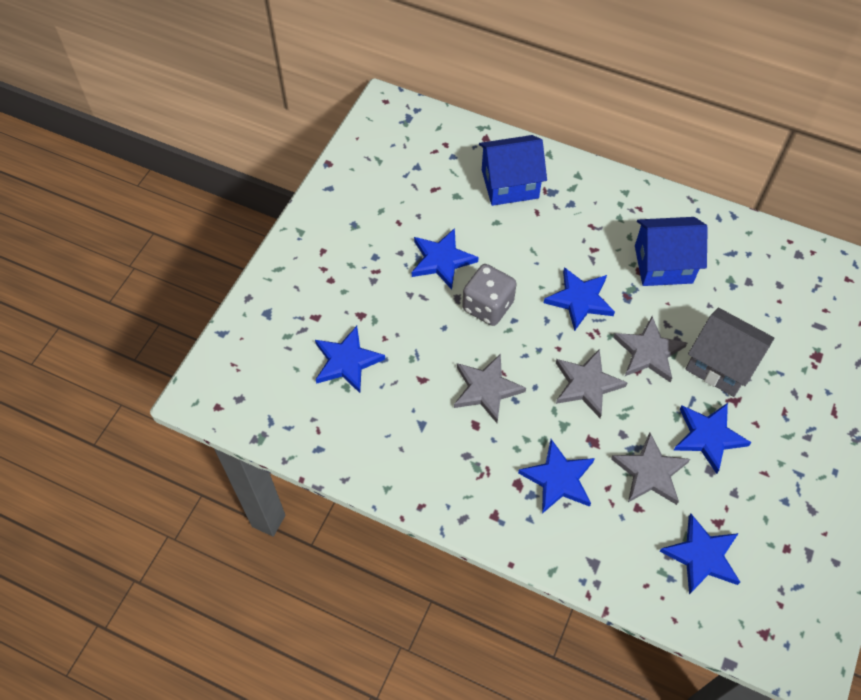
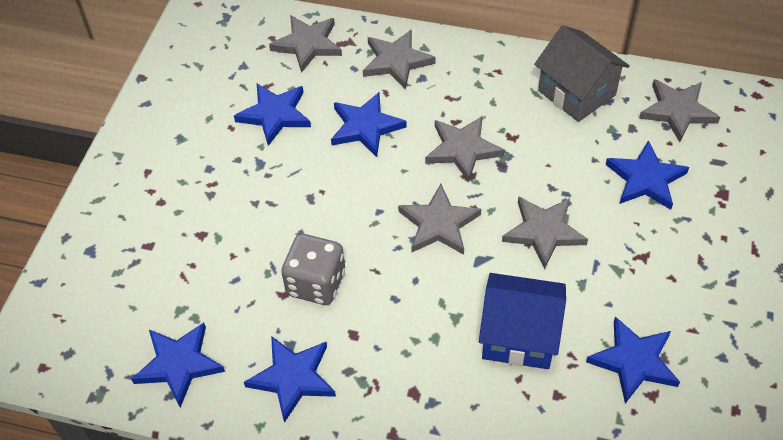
blue house: 2 -> 1
grey star: 4 -> 6

